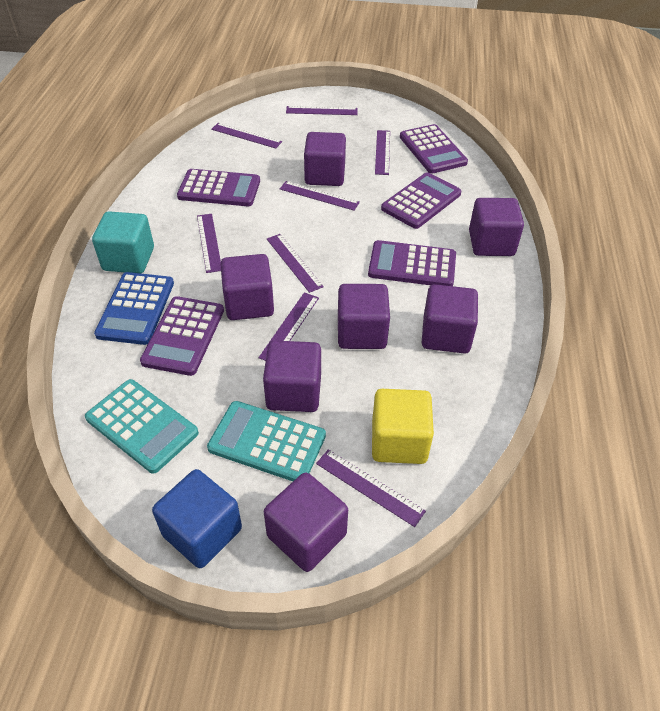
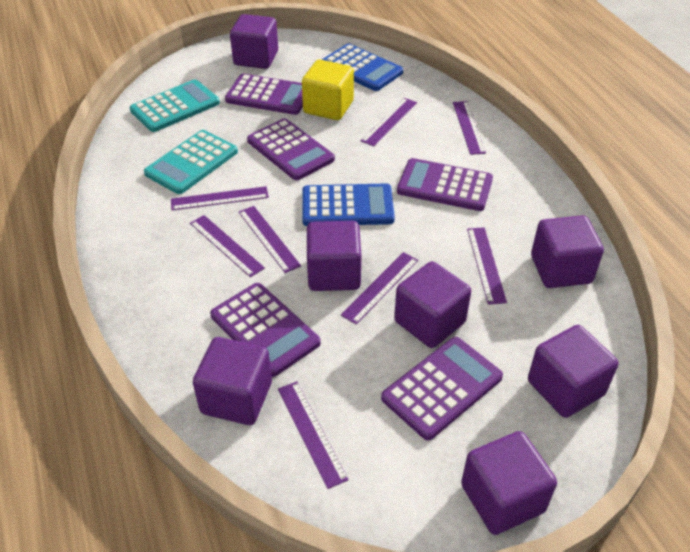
blue calculator: 1 -> 2
blue cube: 1 -> 0
turquoise cube: 1 -> 0

